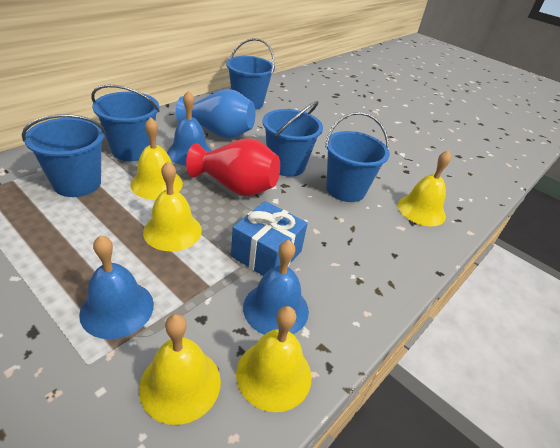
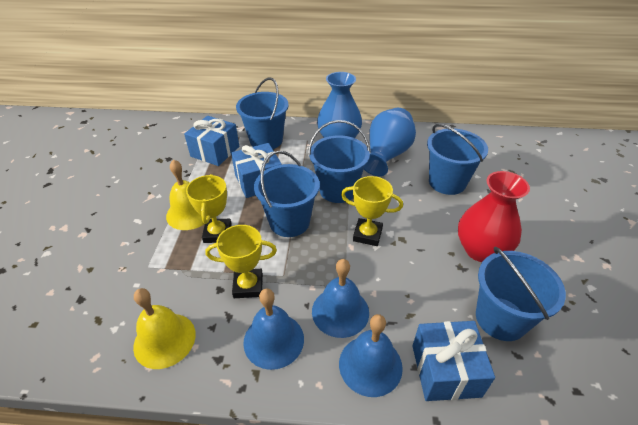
blue gift: 1 -> 3
blue vase: 1 -> 2
yellow bell: 5 -> 2
yellow trophy: 0 -> 3

